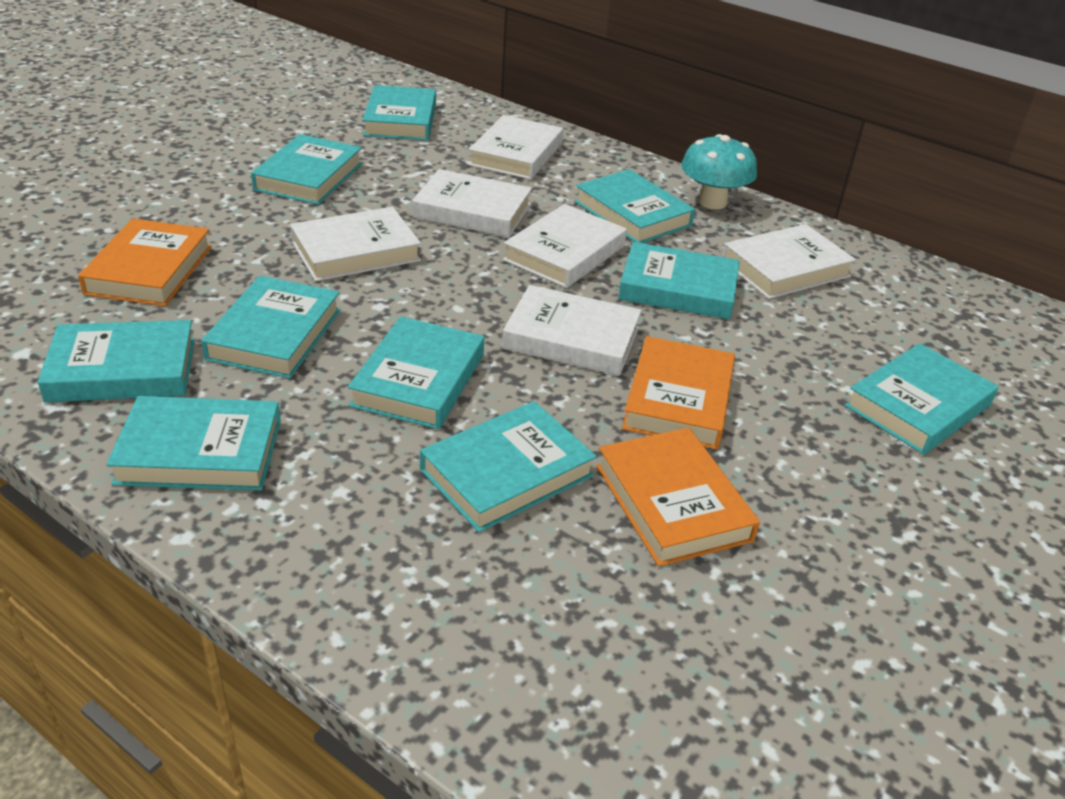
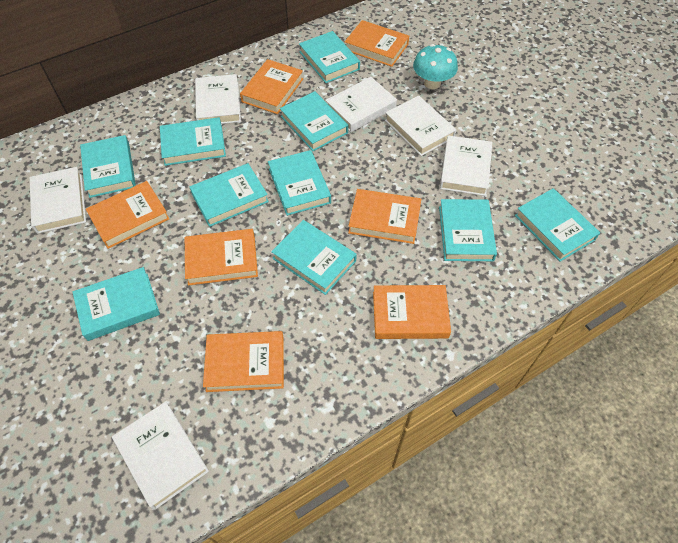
orange book: 3 -> 7

